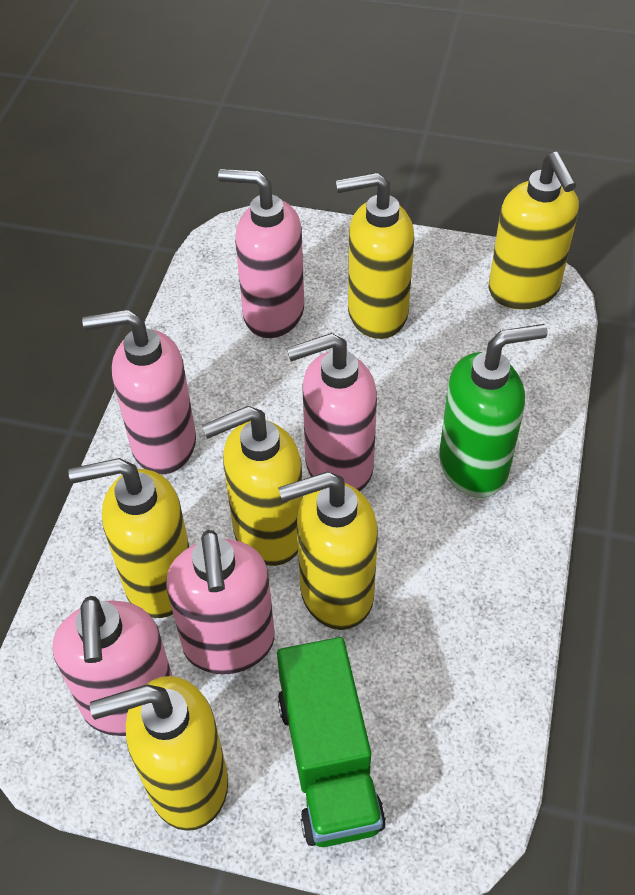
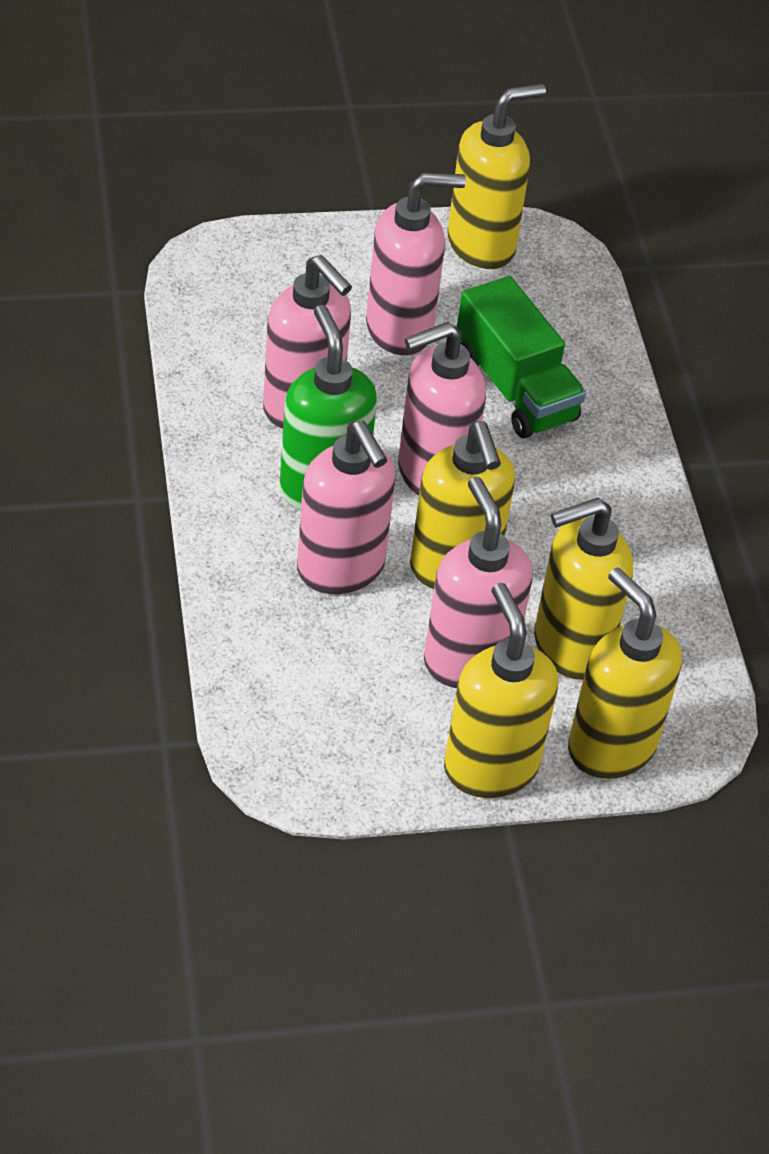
yellow soap dispenser: 6 -> 5

